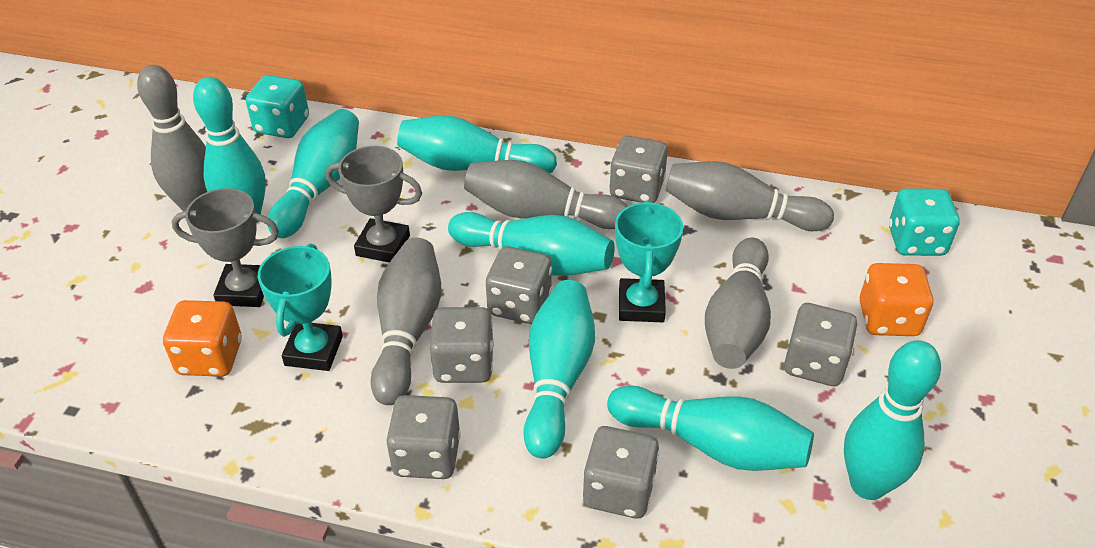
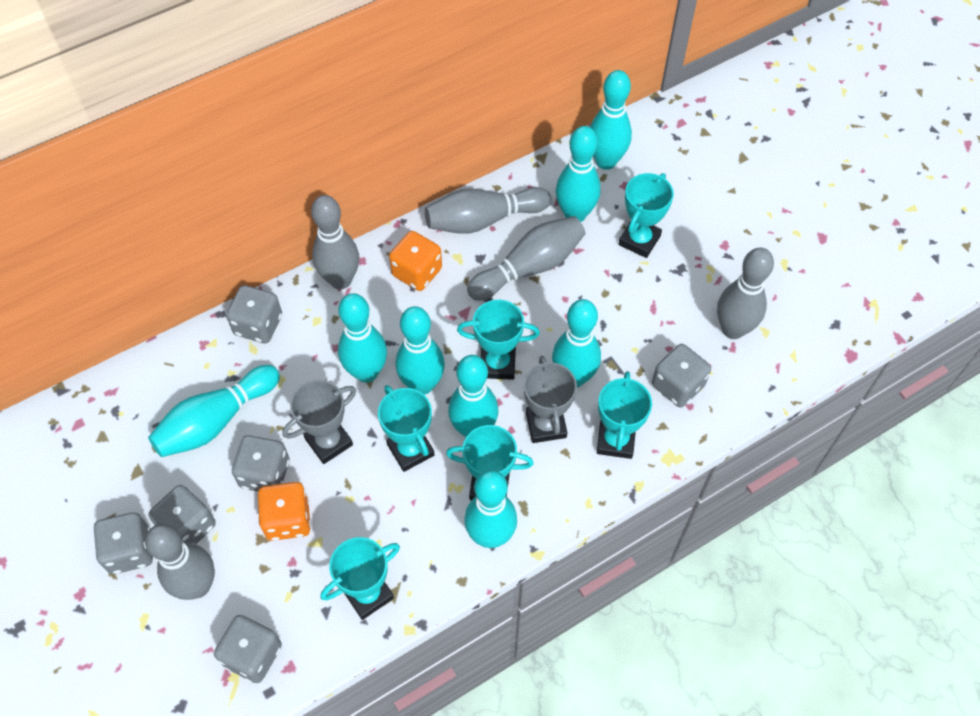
turquoise bowling pin: 7 -> 8
turquoise dice: 2 -> 0
turquoise trophy: 2 -> 6

